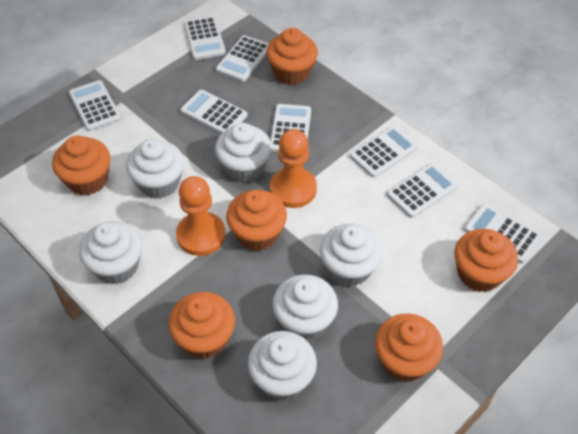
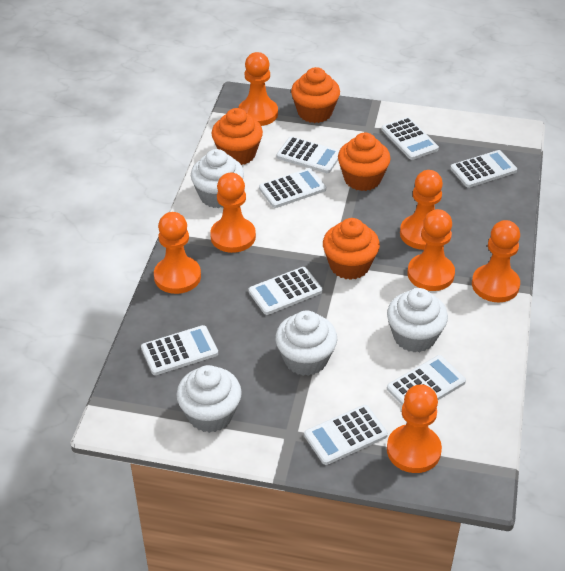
orange cupcake: 6 -> 4
orange pawn: 2 -> 7
white cupcake: 6 -> 4

